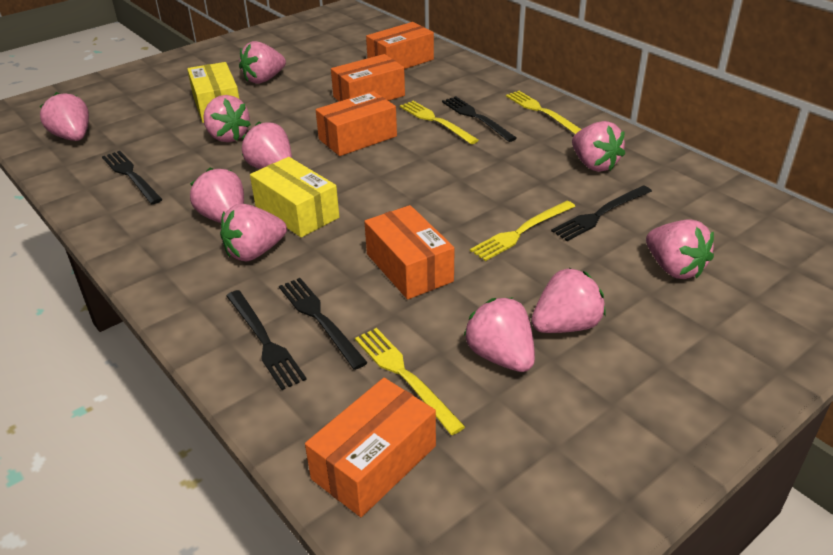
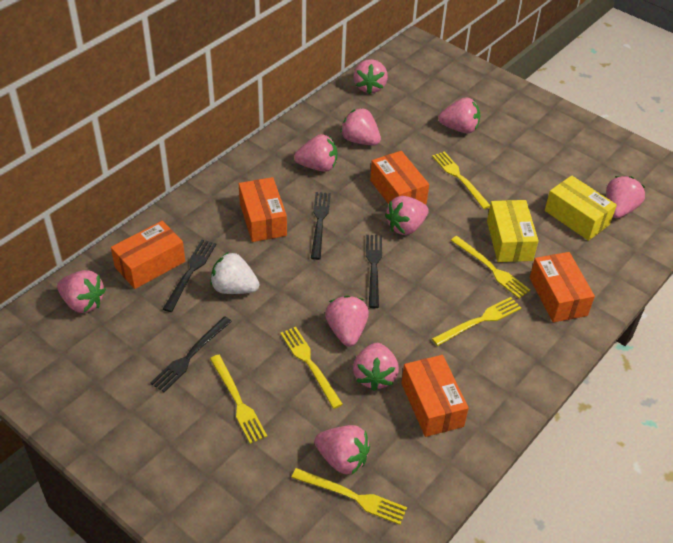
black fork: 5 -> 4
white strawberry: 0 -> 1
yellow fork: 4 -> 6

